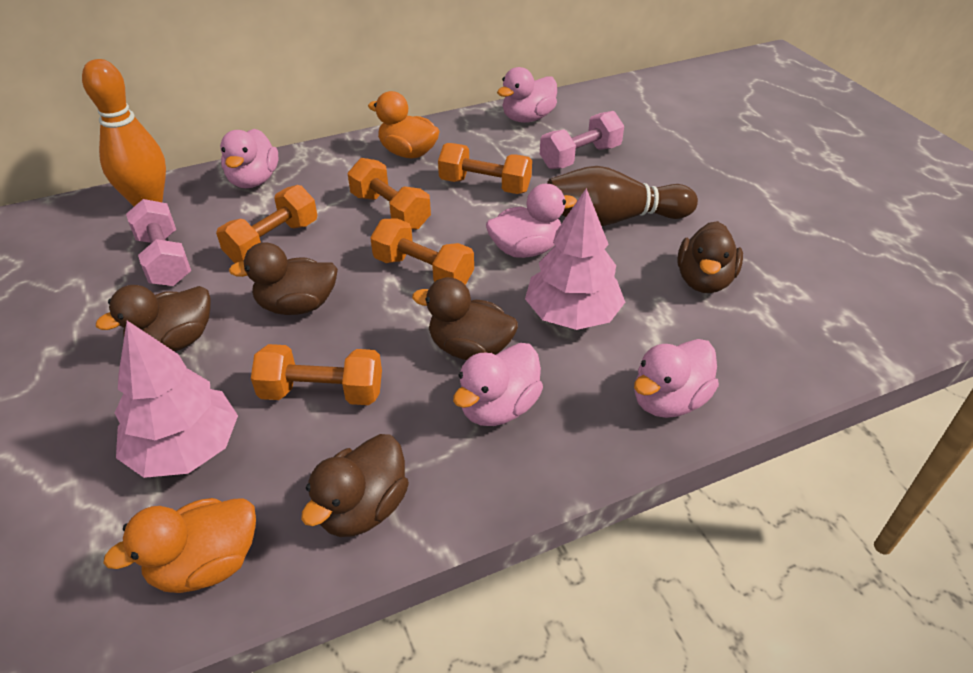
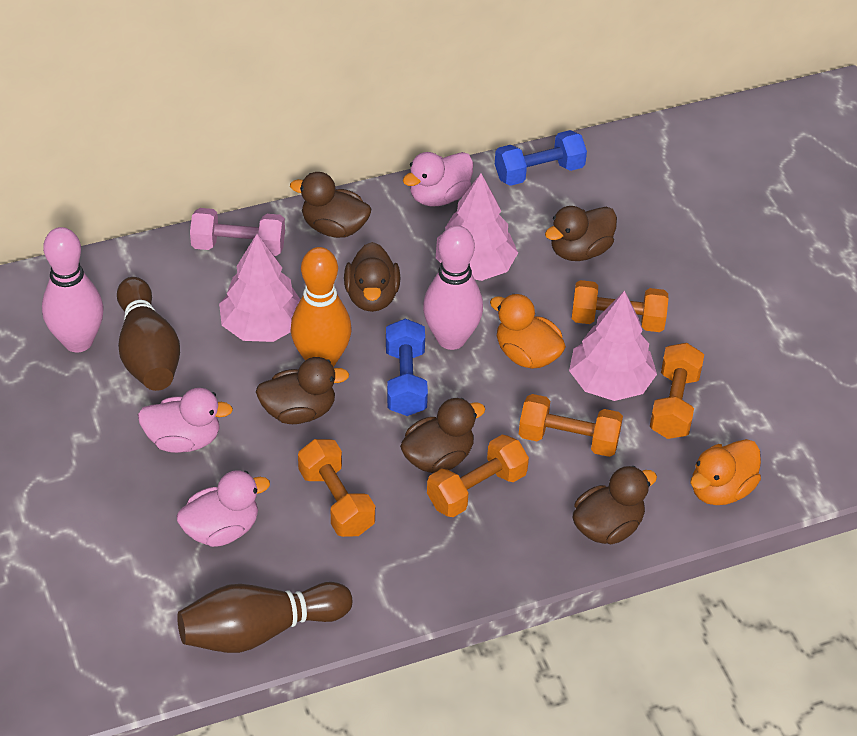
blue dumbbell: 0 -> 2
brown bowling pin: 1 -> 2
brown duck: 5 -> 6
pink bowling pin: 0 -> 2
pink duck: 5 -> 3
pink dumbbell: 2 -> 1
pink tree: 2 -> 3

